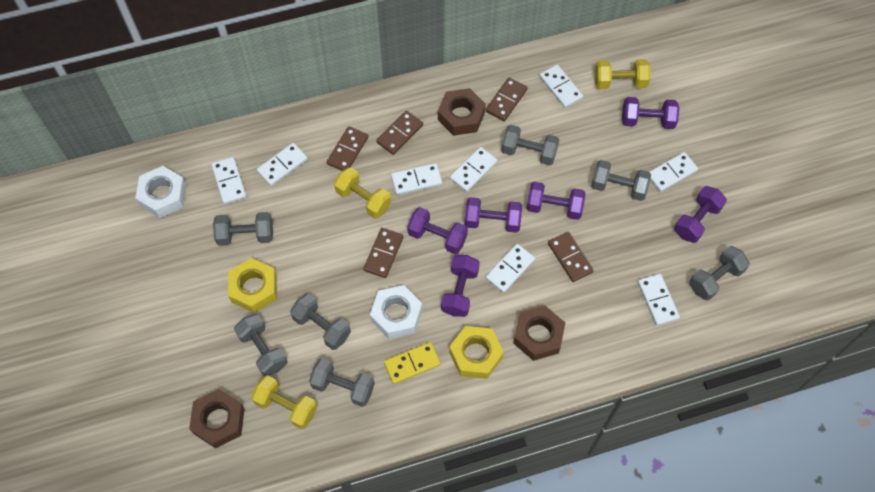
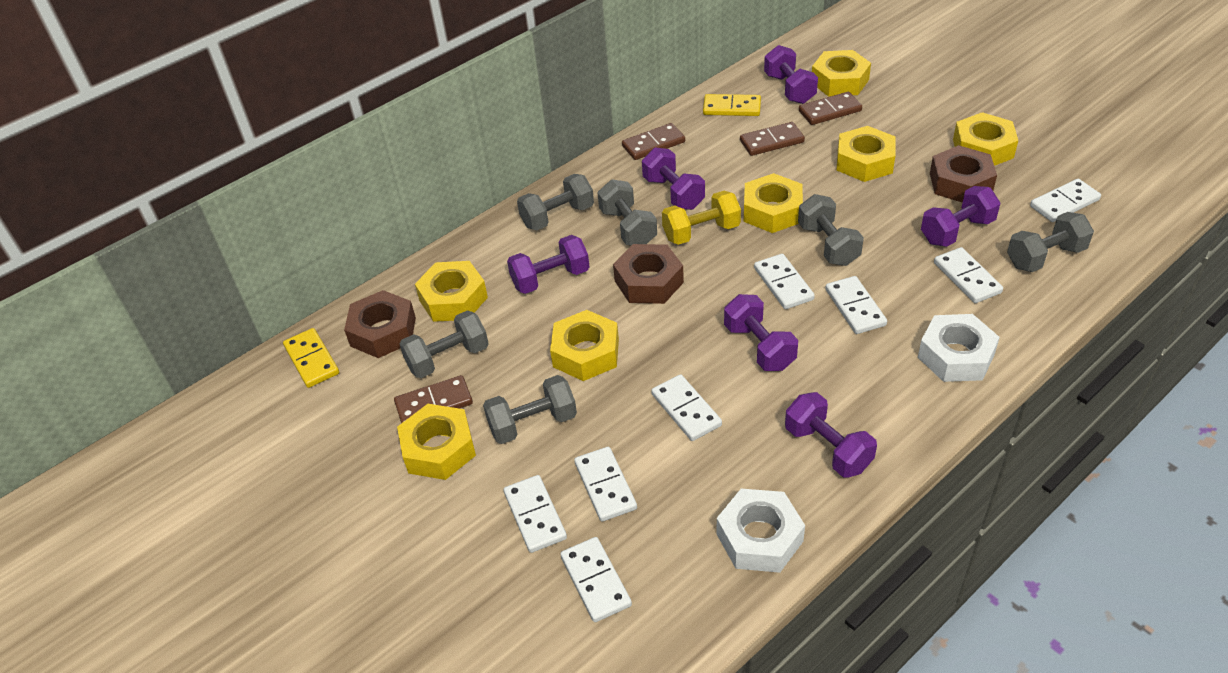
brown domino: 5 -> 4
grey dumbbell: 7 -> 6
yellow domino: 1 -> 2
yellow dumbbell: 3 -> 1
yellow nut: 2 -> 7

